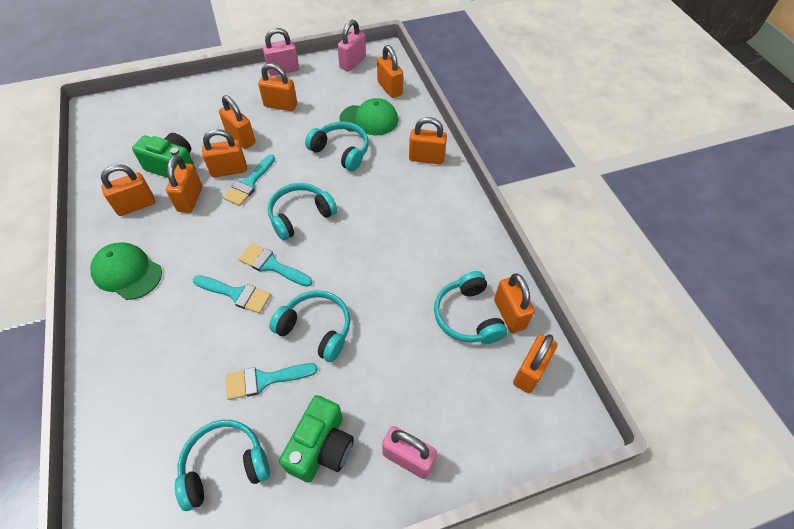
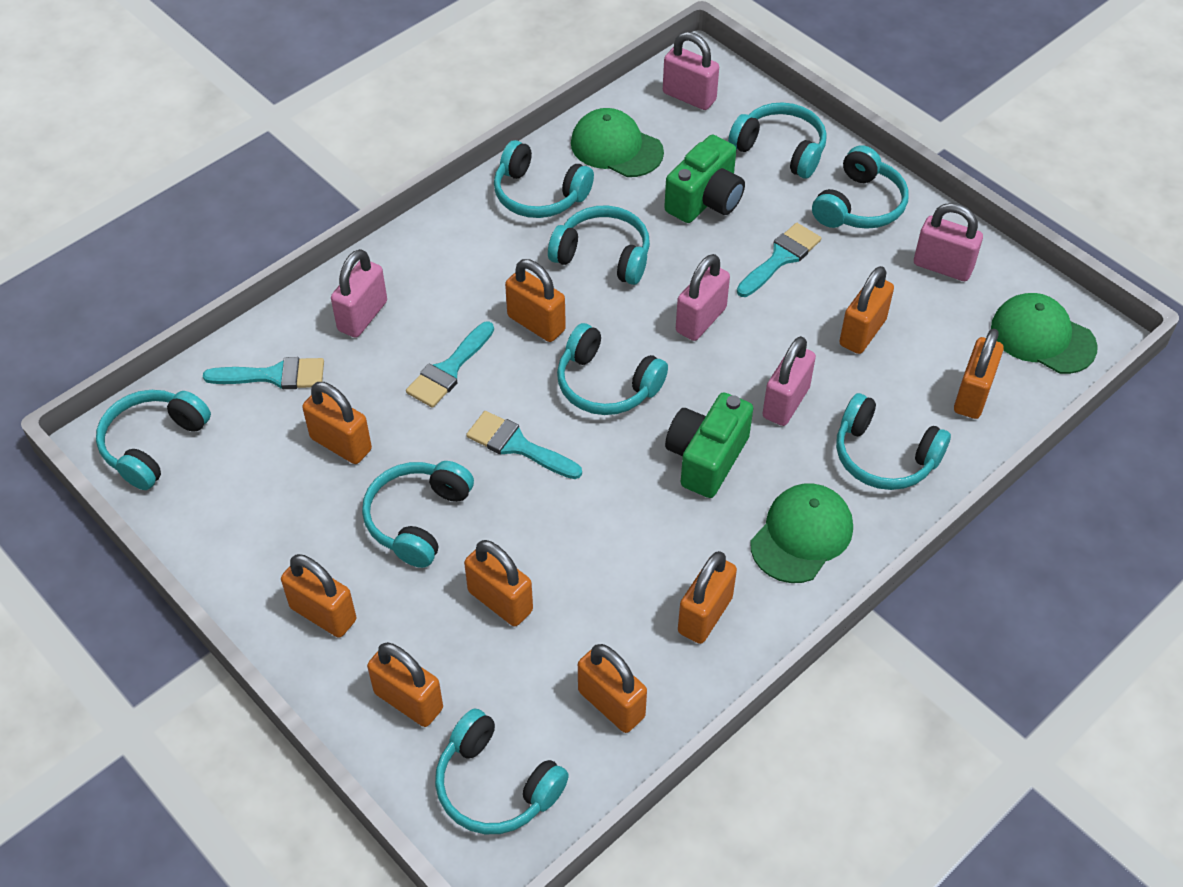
green cap: 2 -> 3
pink padlock: 3 -> 5
turquoise headphones: 5 -> 9

